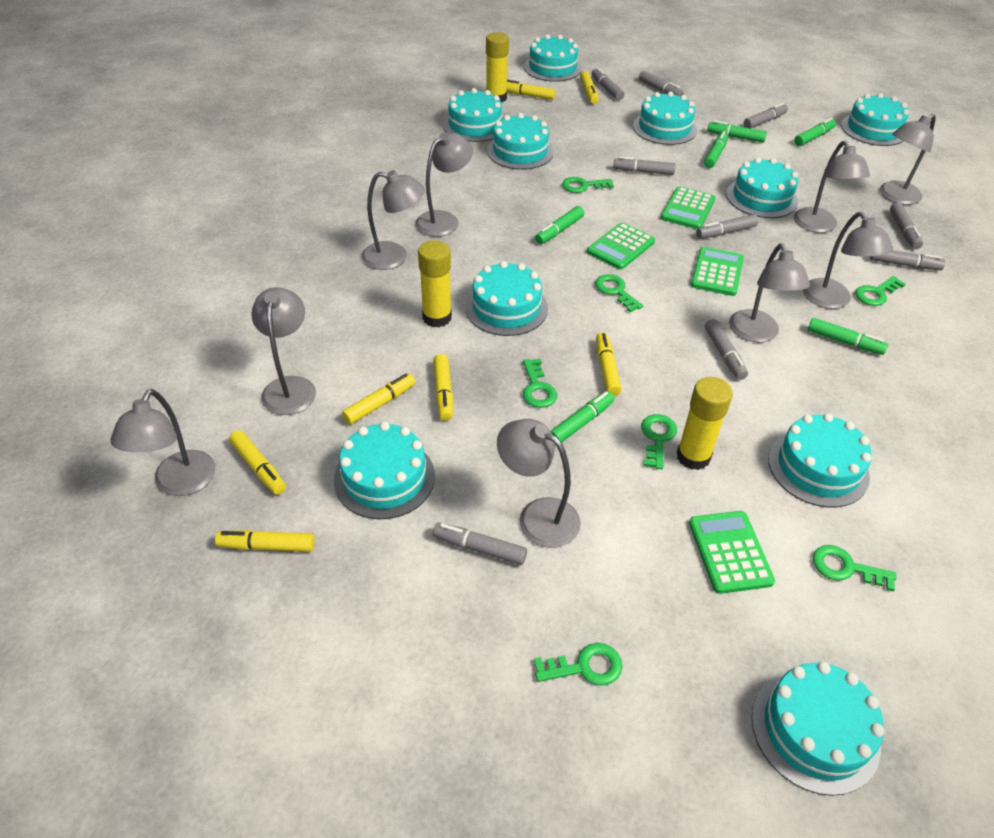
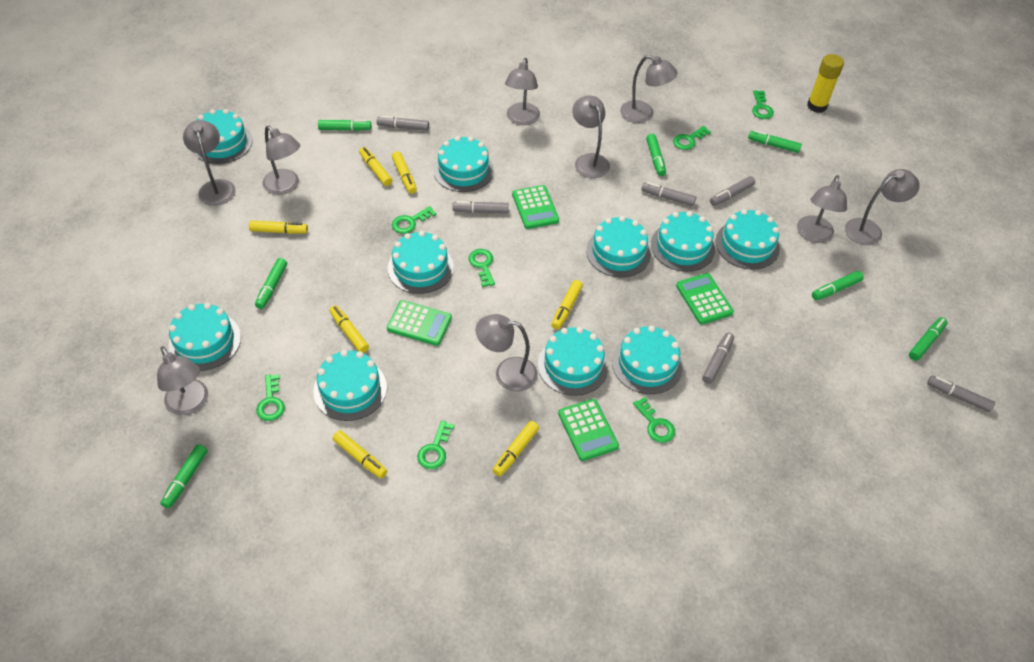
green marker: 6 -> 7
grey marker: 9 -> 6
yellow glue stick: 3 -> 1

